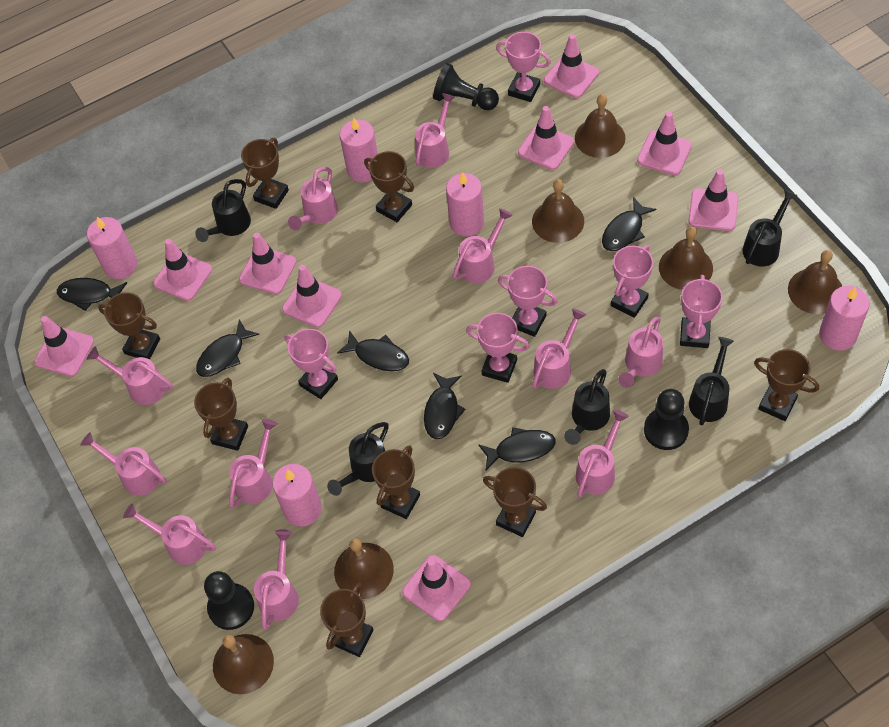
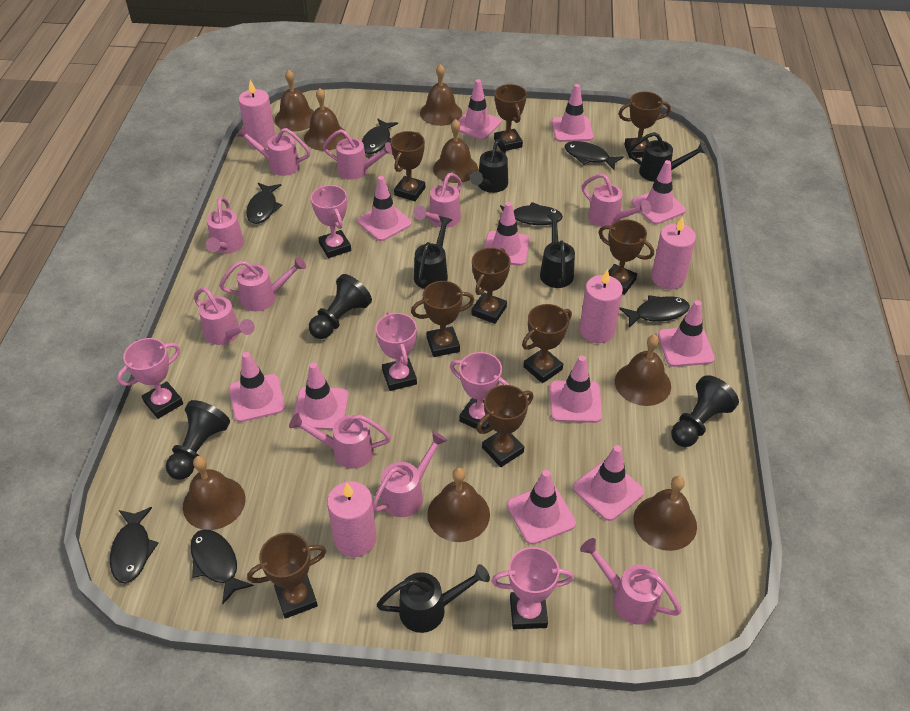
black fish: 6 -> 7
brown bell: 6 -> 8
brown trophy: 8 -> 9
pink candle: 5 -> 4
pink traffic cone: 9 -> 11
pink trophy: 6 -> 5
pink watering can: 11 -> 10

